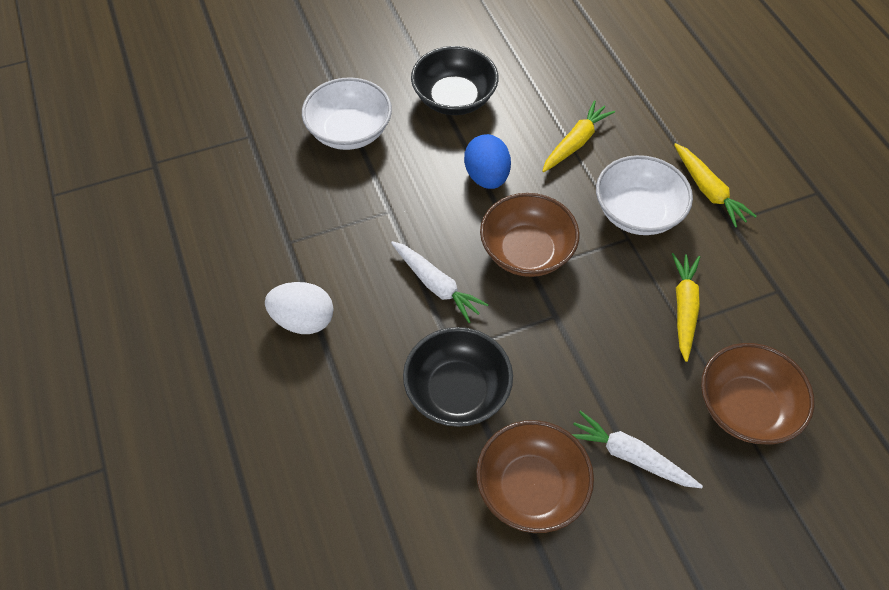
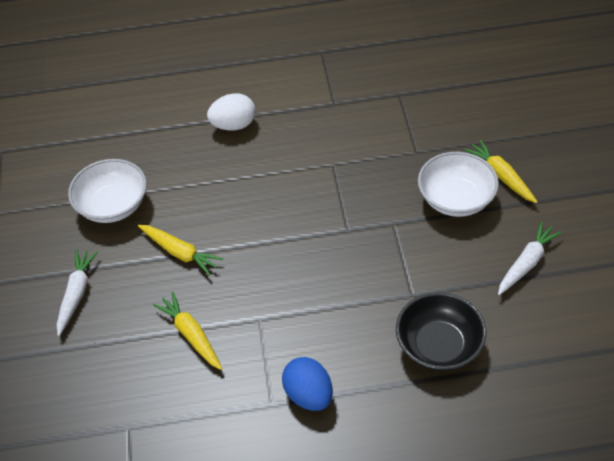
black bowl: 2 -> 1
brown bowl: 3 -> 0

